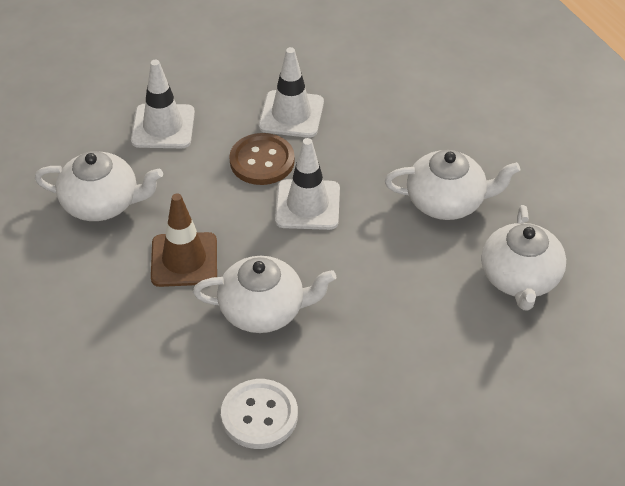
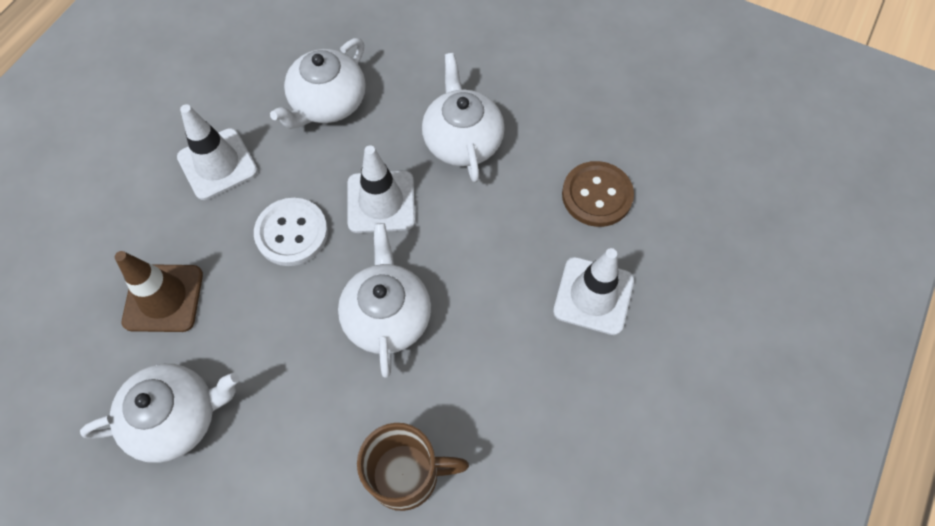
brown mug: 0 -> 1

